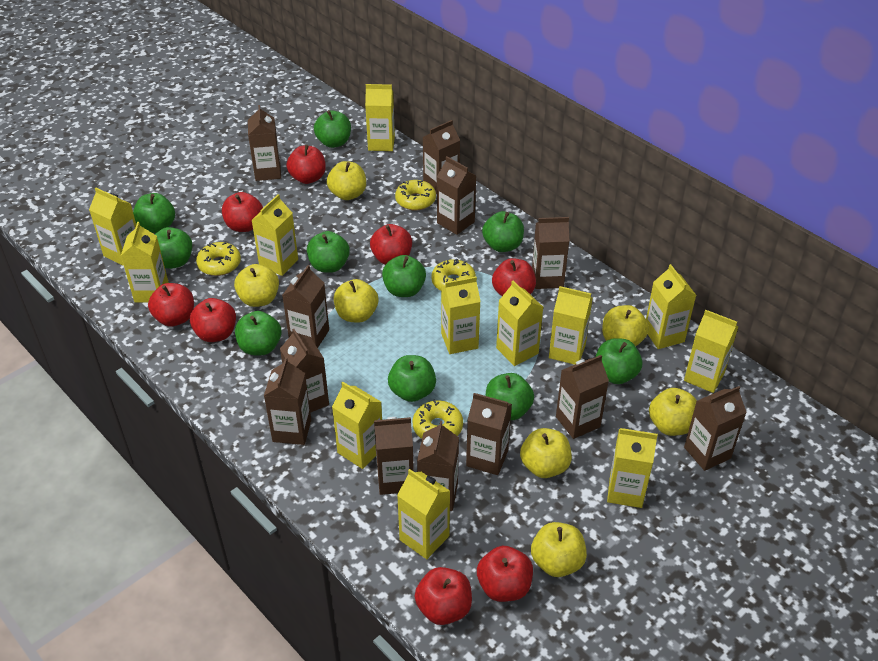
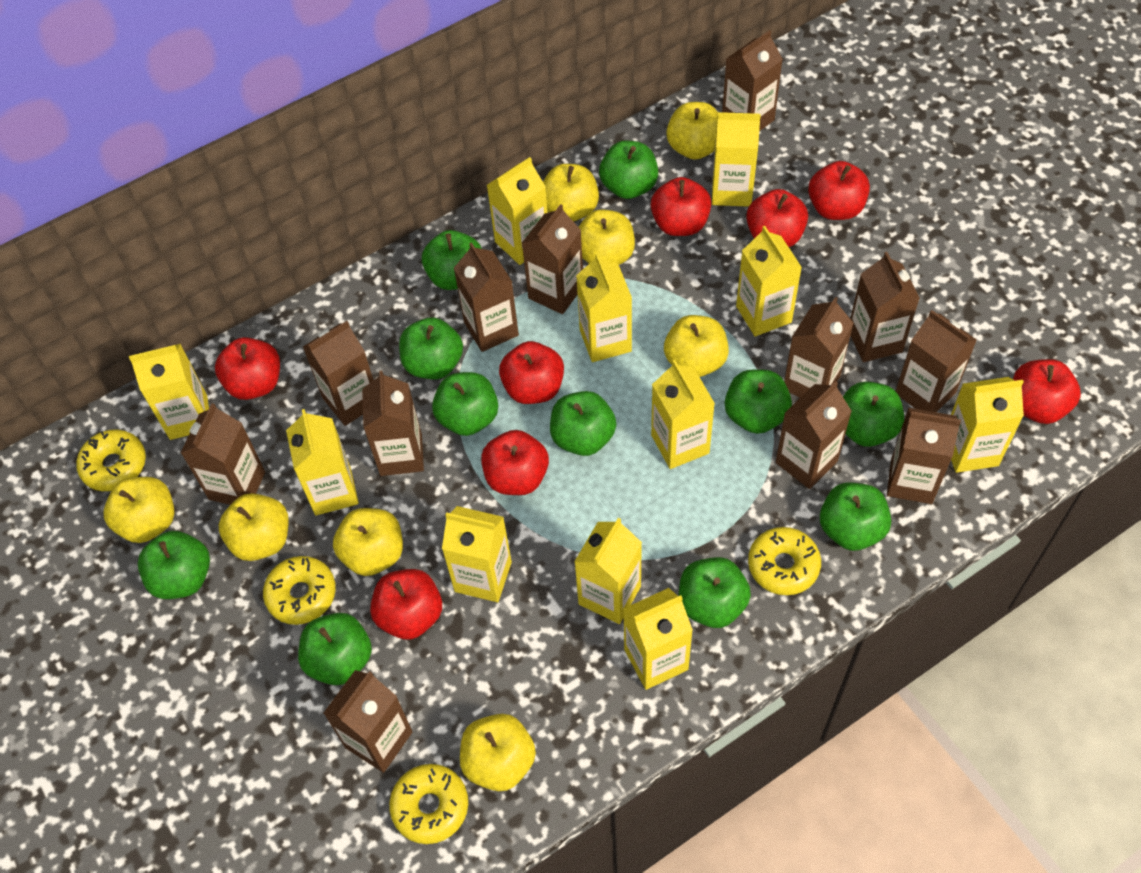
green apple: 10 -> 11
yellow apple: 7 -> 8
yellow carton: 12 -> 11

